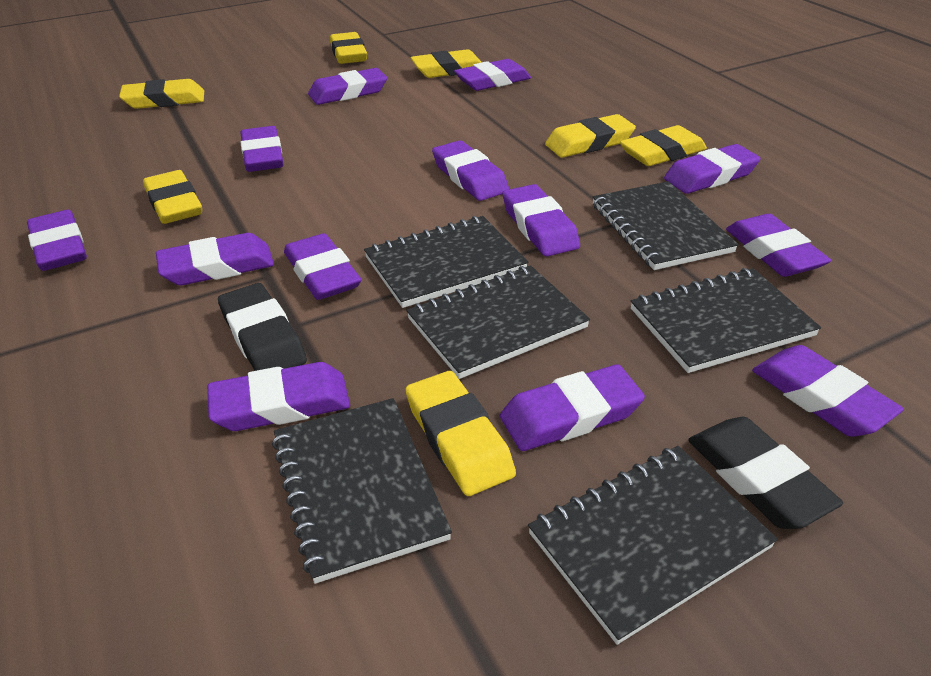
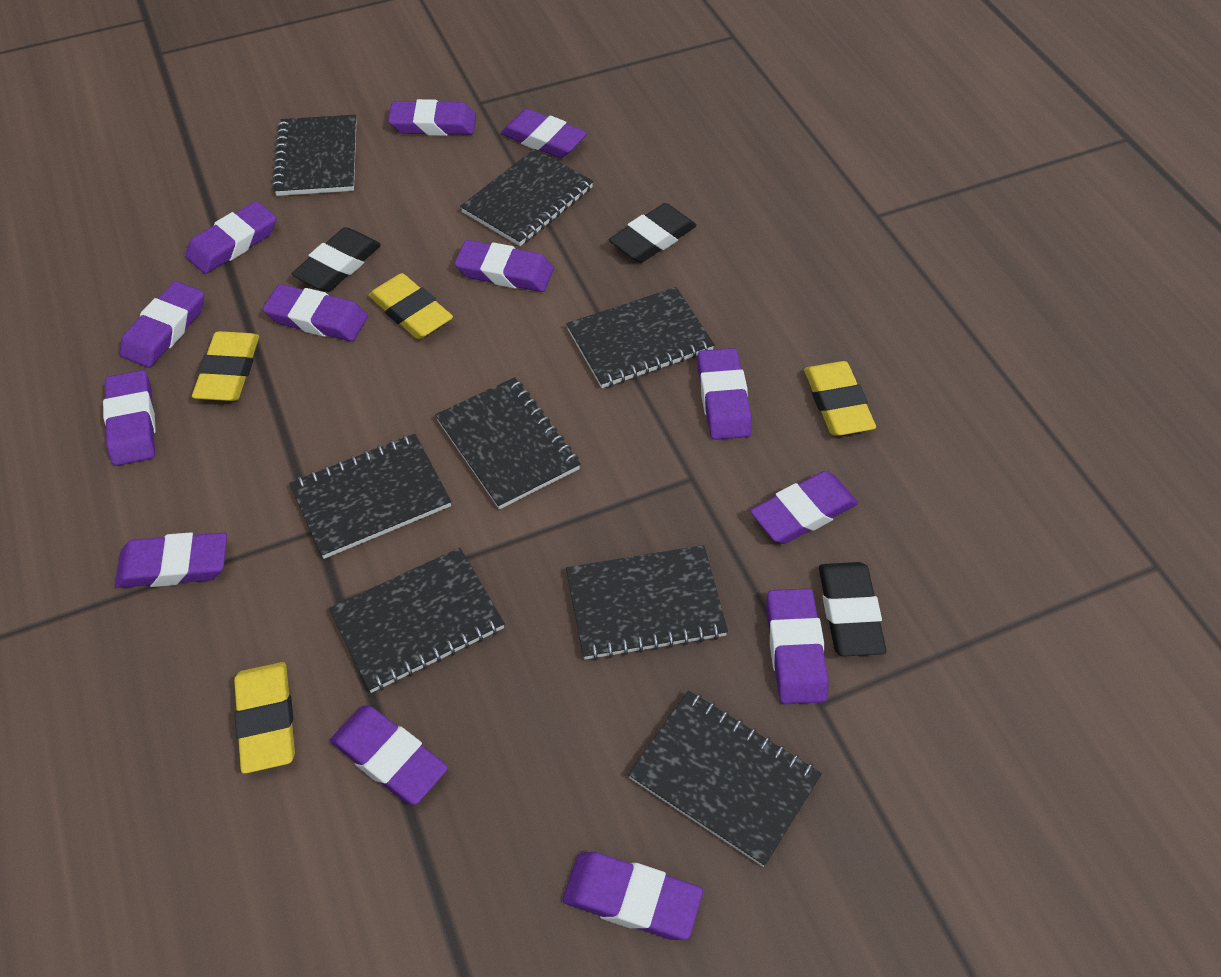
black eraser: 2 -> 3
black notebook: 6 -> 8
yellow eraser: 7 -> 4

